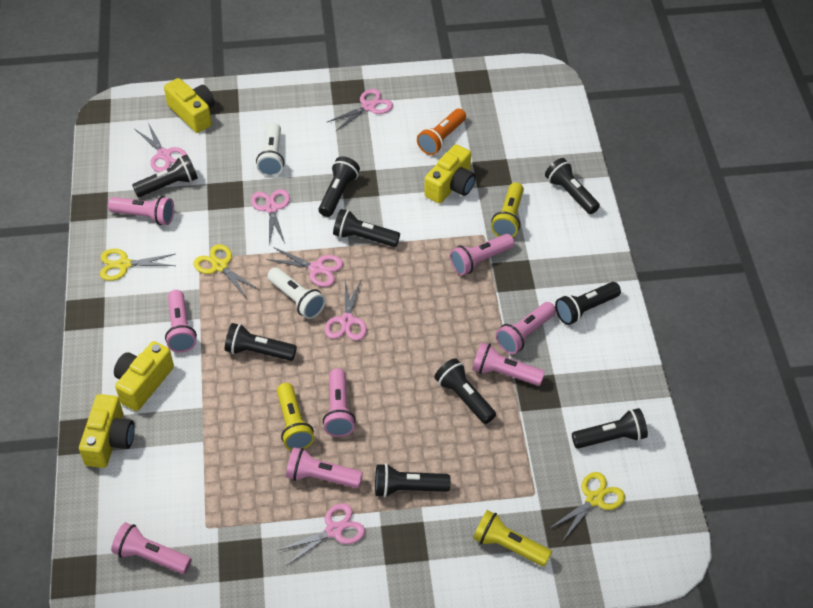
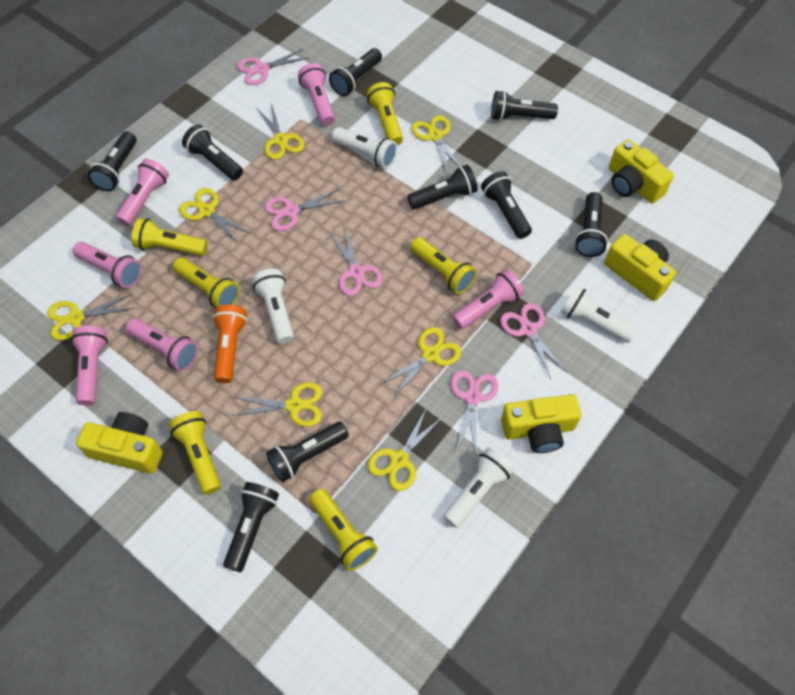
pink flashlight: 8 -> 6
pink scissors: 6 -> 5
white flashlight: 2 -> 4
yellow flashlight: 3 -> 6
yellow scissors: 3 -> 7

